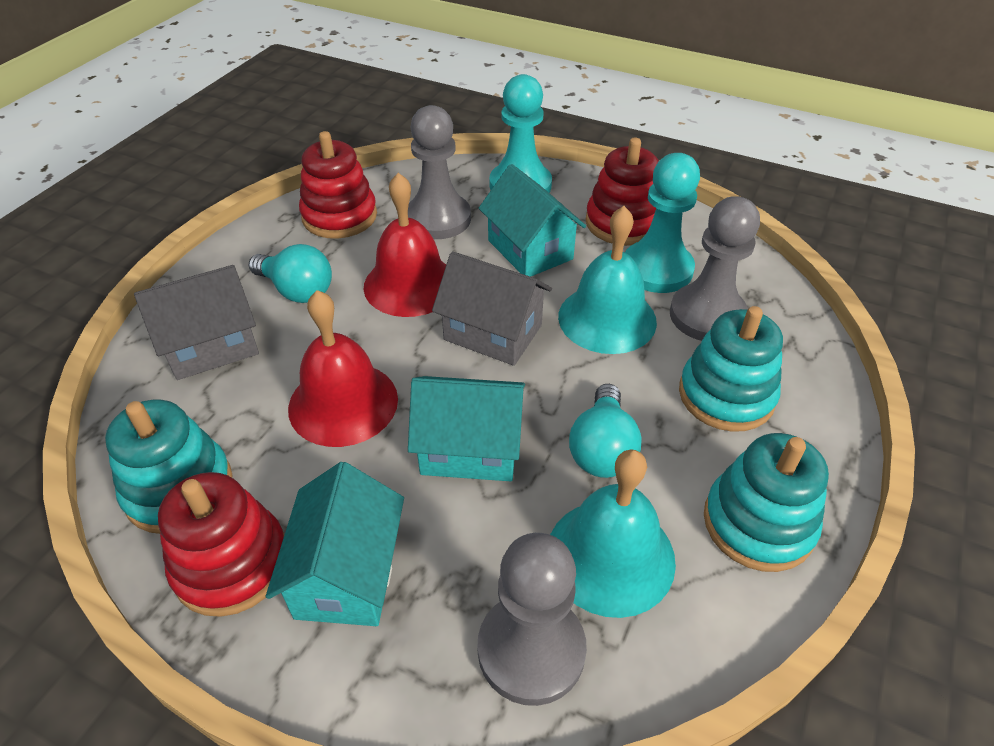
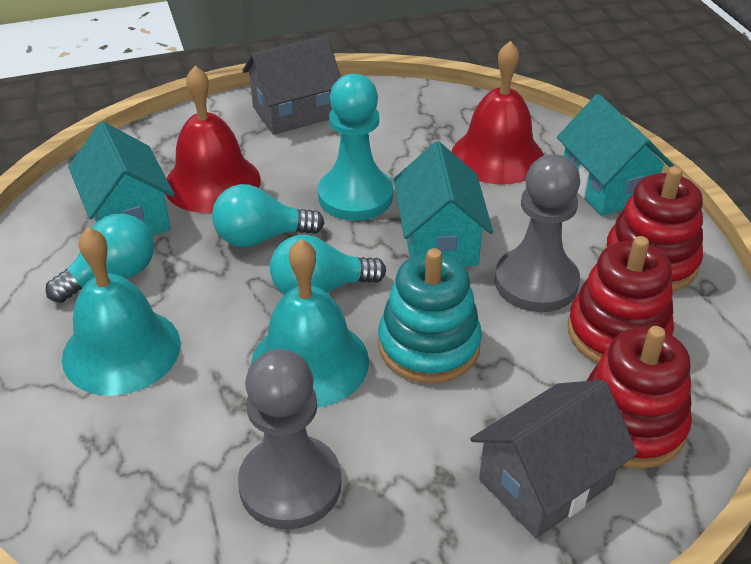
grey pawn: 3 -> 2
turquoise light bulb: 2 -> 3
turquoise pawn: 2 -> 1
turquoise stacking toy: 3 -> 1

